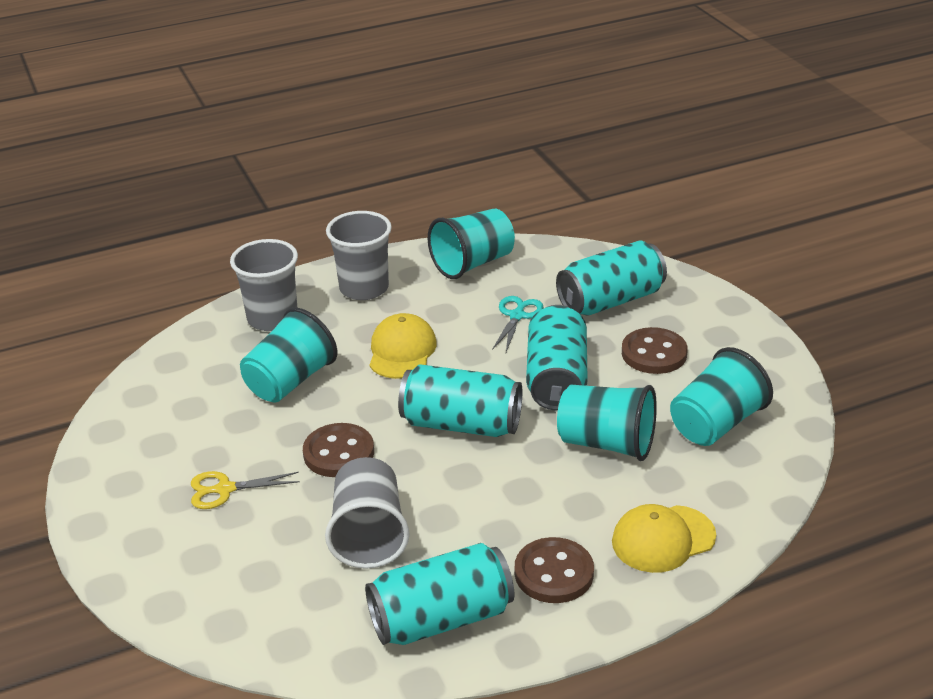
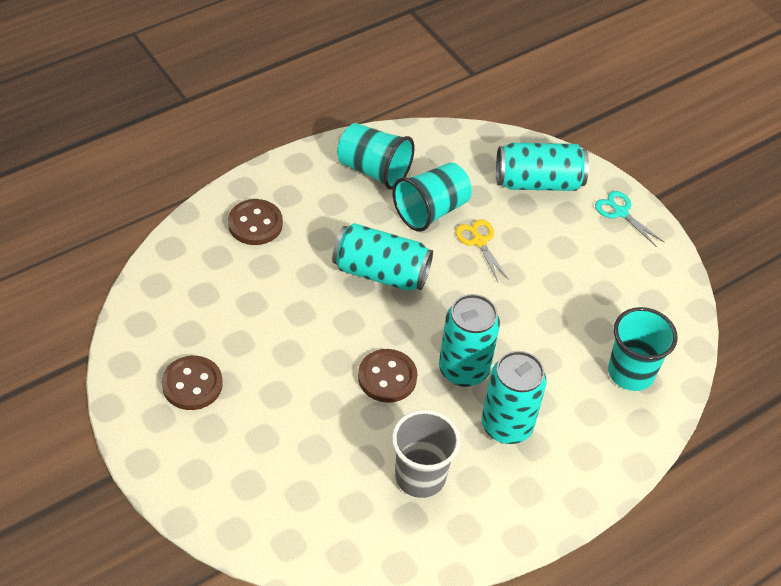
grey cup: 3 -> 1
turquoise cup: 4 -> 3
yellow cap: 2 -> 0

